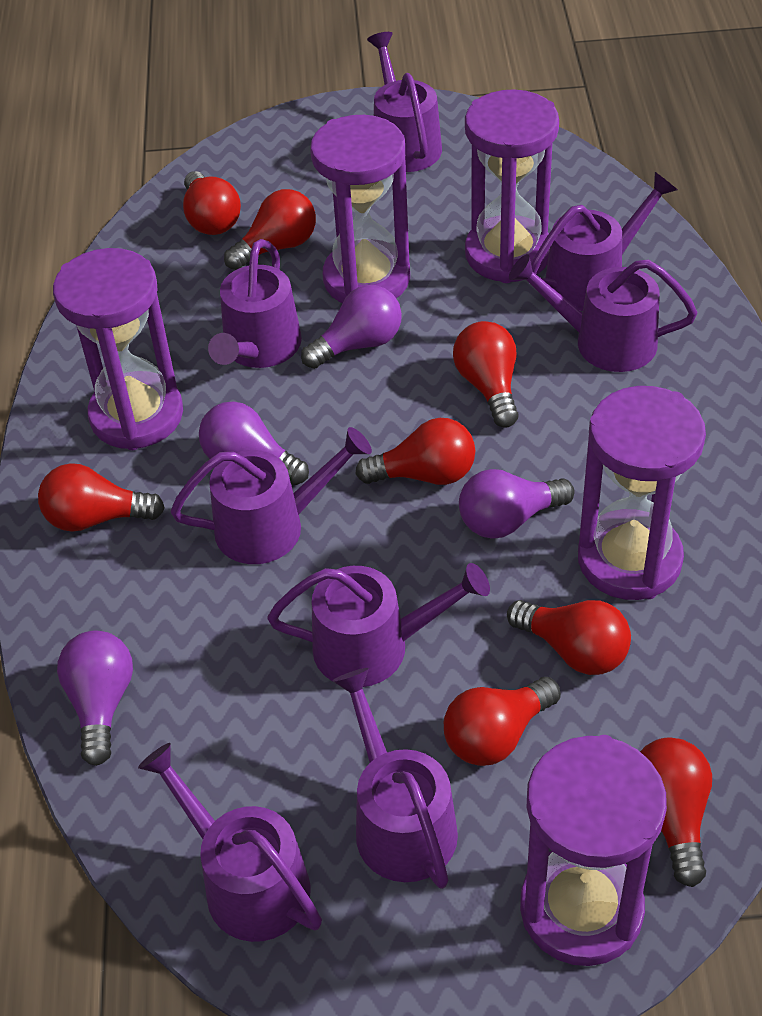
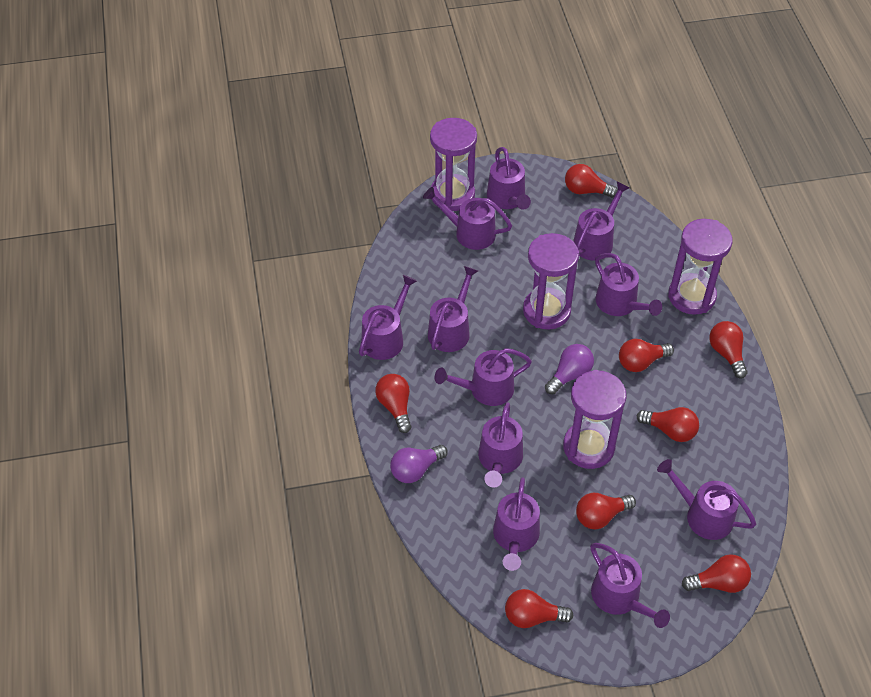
purple hourglass: 5 -> 4
purple light bulb: 4 -> 2
purple watering can: 8 -> 11

